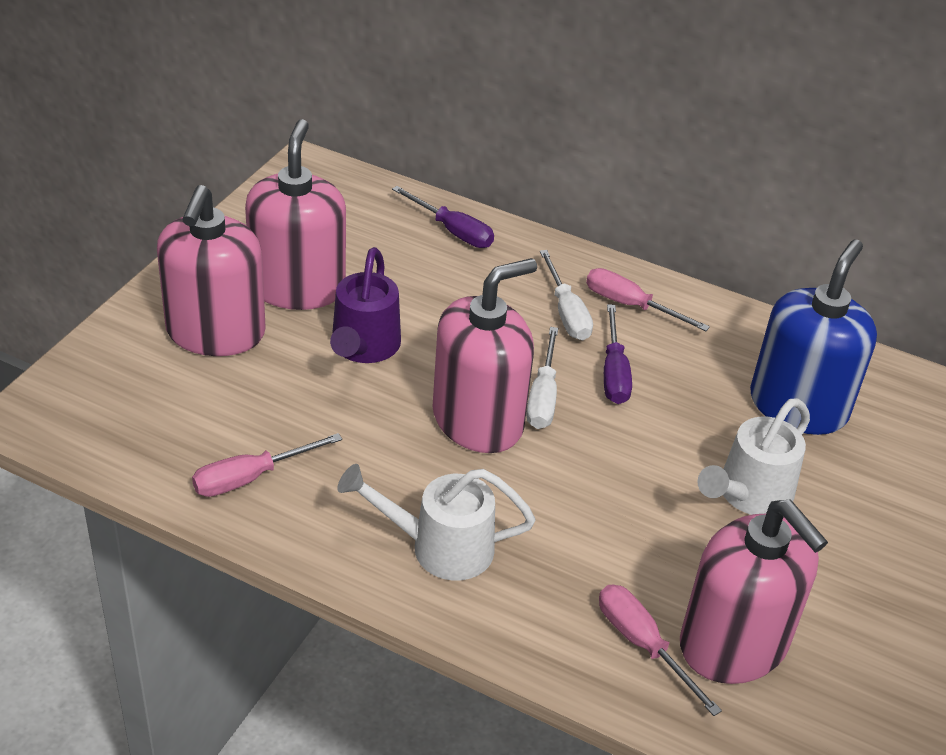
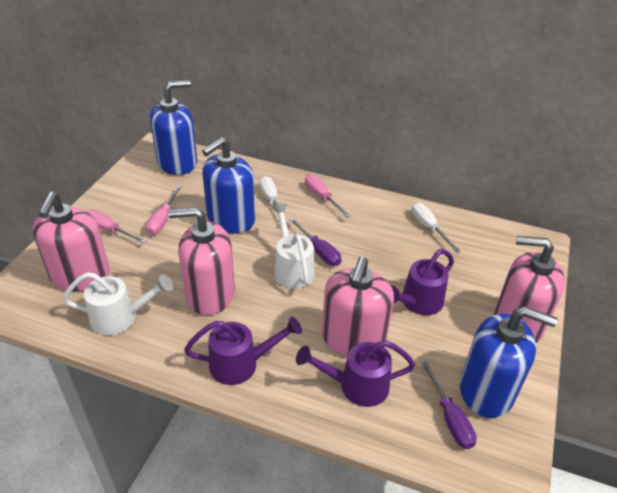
blue soap dispenser: 1 -> 3
purple watering can: 1 -> 3

